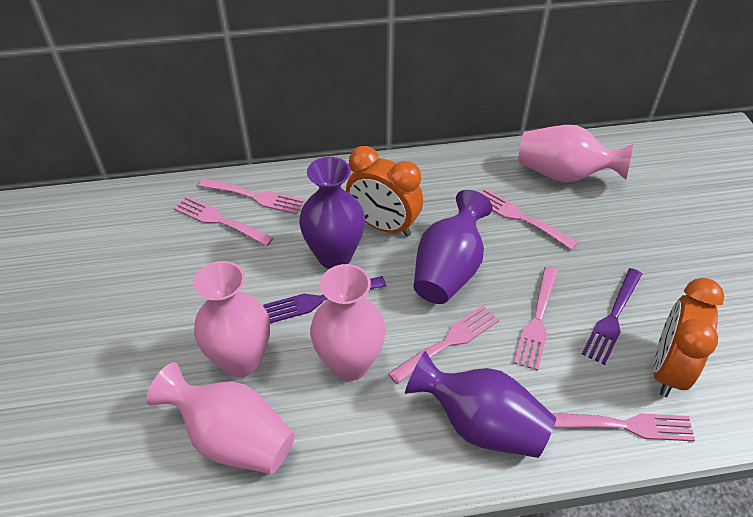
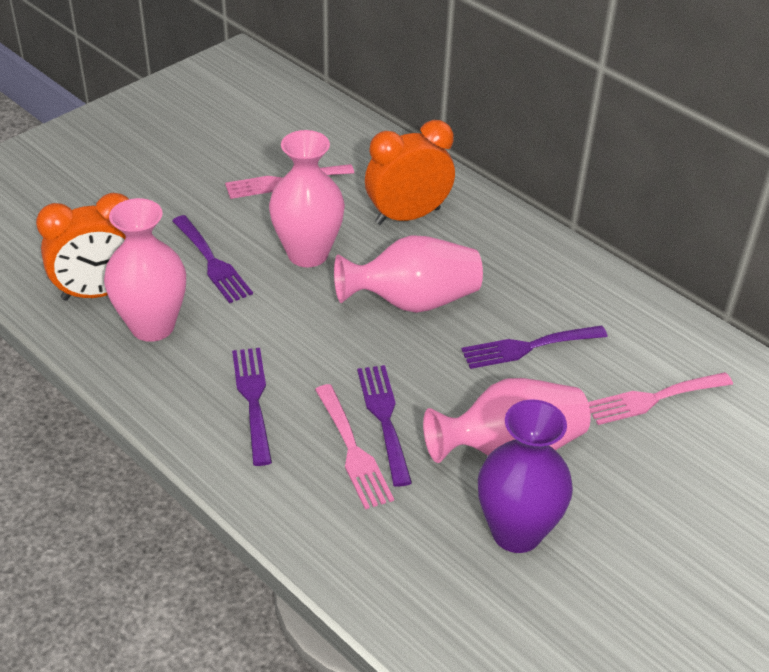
pink fork: 6 -> 3
purple fork: 2 -> 4
purple vase: 3 -> 1

